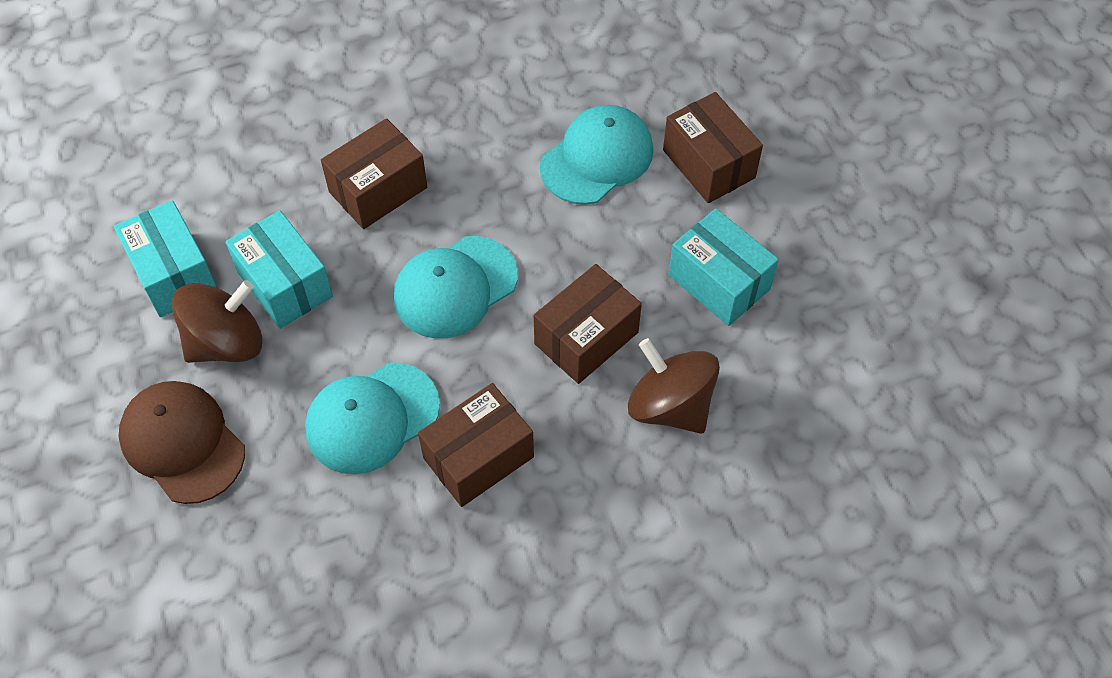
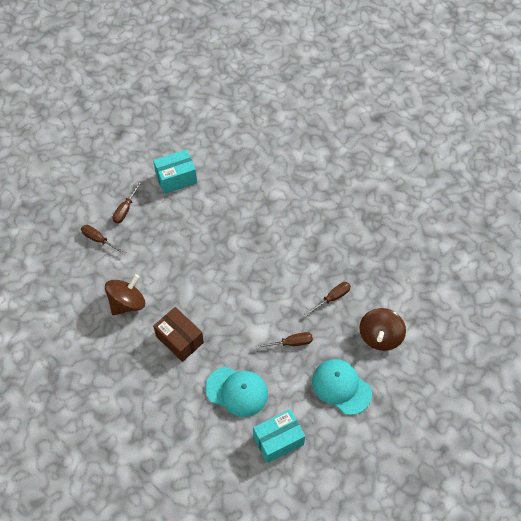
brown box: 4 -> 1
brown cap: 1 -> 0
brown screwdriver: 0 -> 4
turquoise box: 3 -> 2
turquoise cap: 3 -> 2

